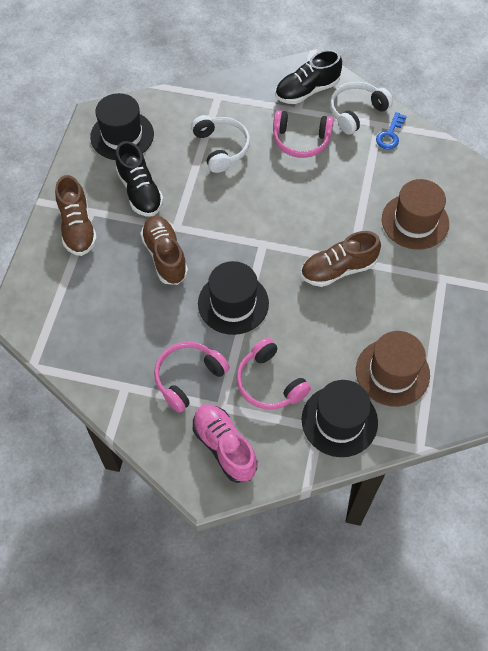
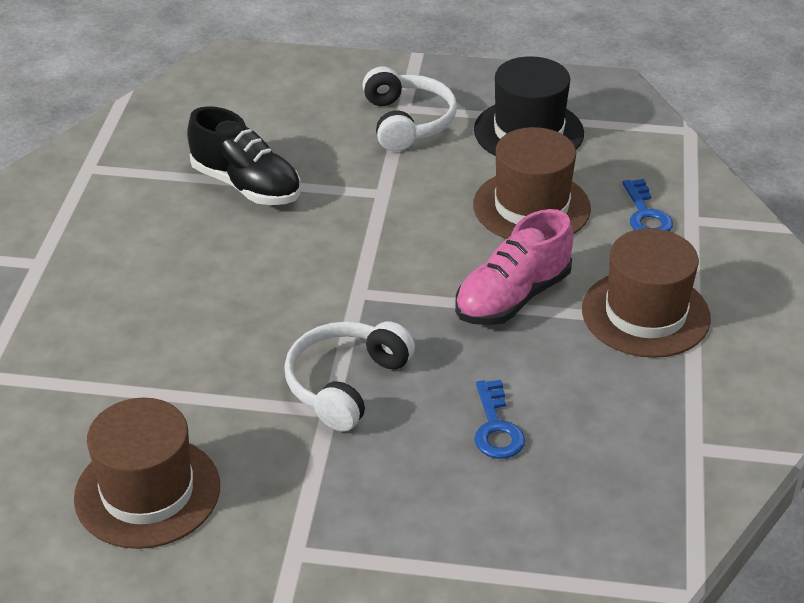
black hat: 3 -> 1
black shoe: 2 -> 1
blue key: 1 -> 2
brown hat: 2 -> 3
brown shoe: 3 -> 0
pink headphones: 3 -> 0

